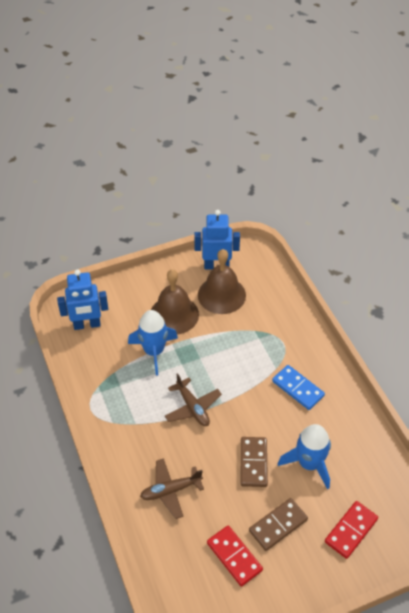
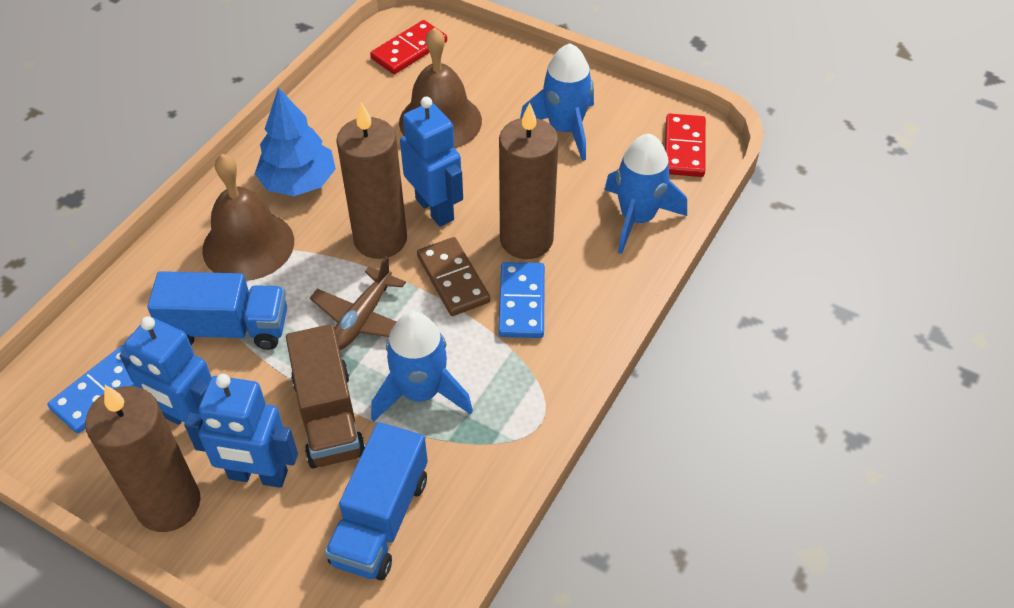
blue domino: 1 -> 2
blue robot: 2 -> 3
blue rocket: 2 -> 3
blue tree: 0 -> 1
blue truck: 0 -> 2
brown candle: 0 -> 3
brown domino: 2 -> 1
brown plane: 2 -> 1
brown truck: 0 -> 1

